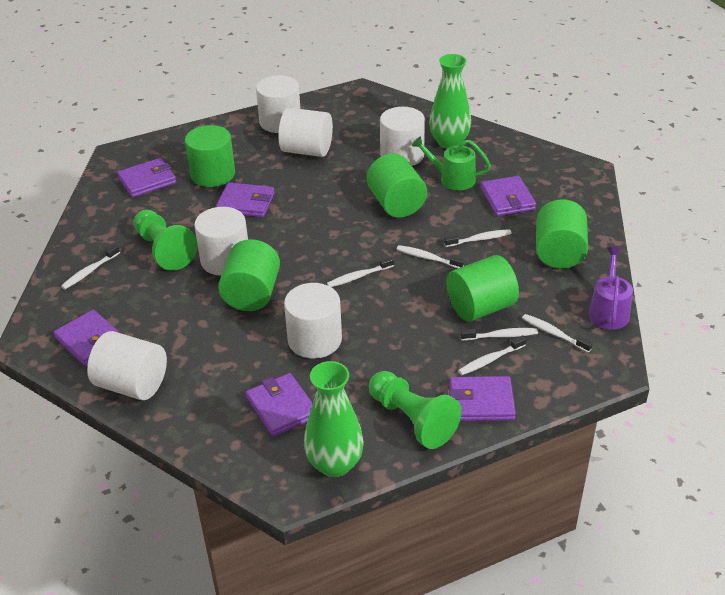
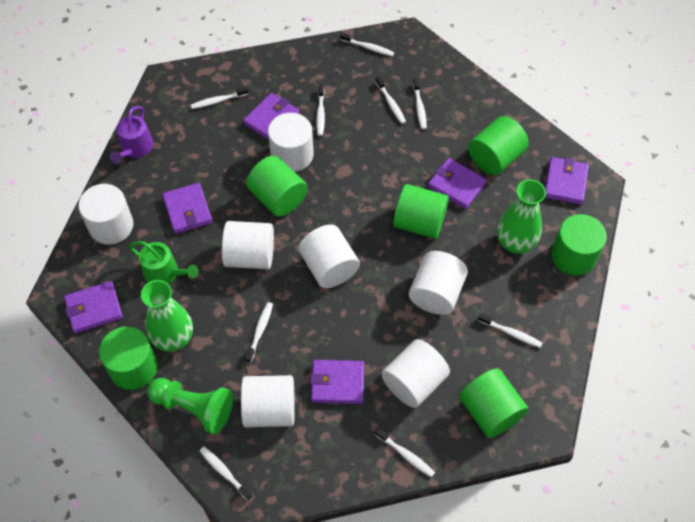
green cylinder: 5 -> 6
green pawn: 2 -> 1
white cylinder: 6 -> 7
white toothbrush: 7 -> 9

